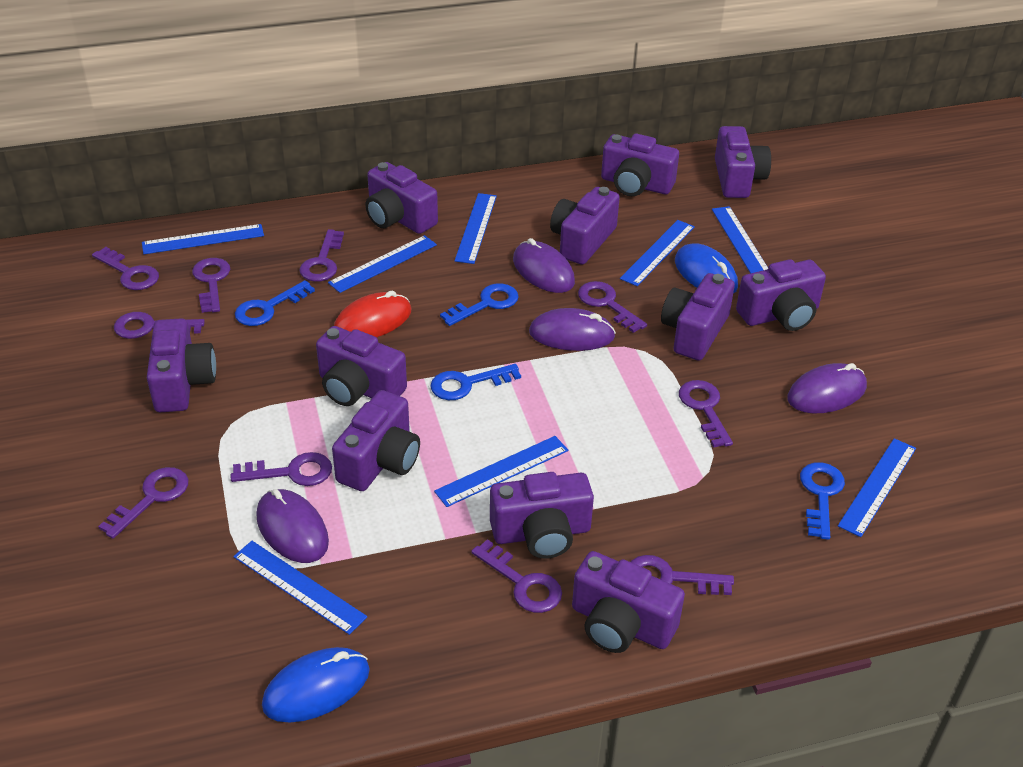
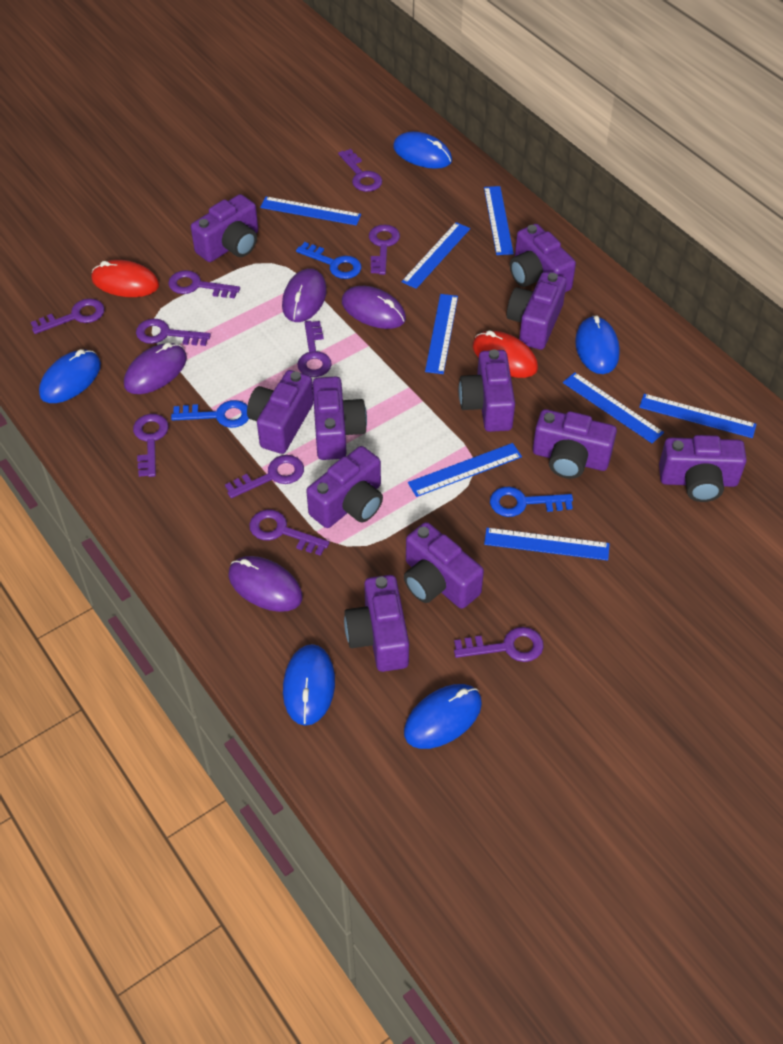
blue key: 4 -> 3
blue mouse: 2 -> 5
red mouse: 1 -> 2

